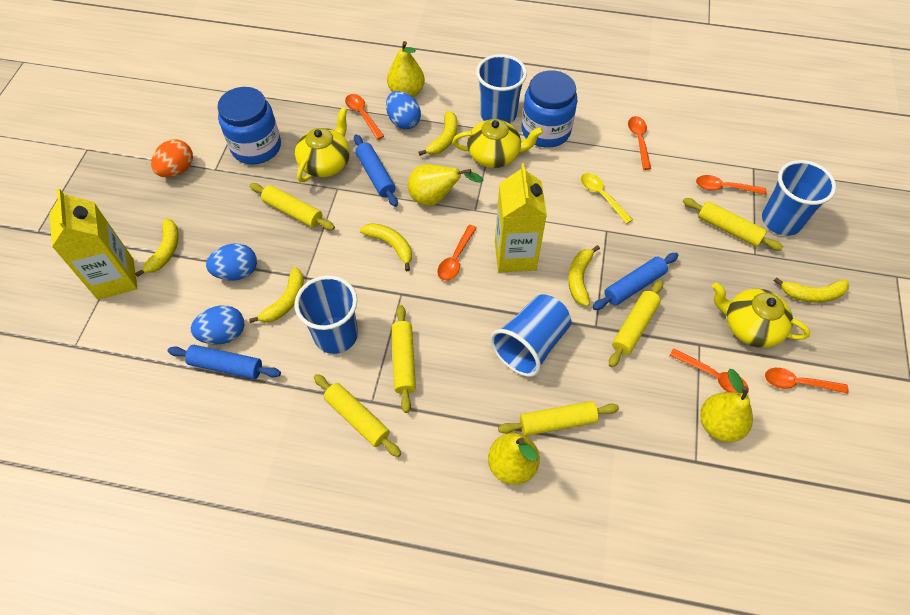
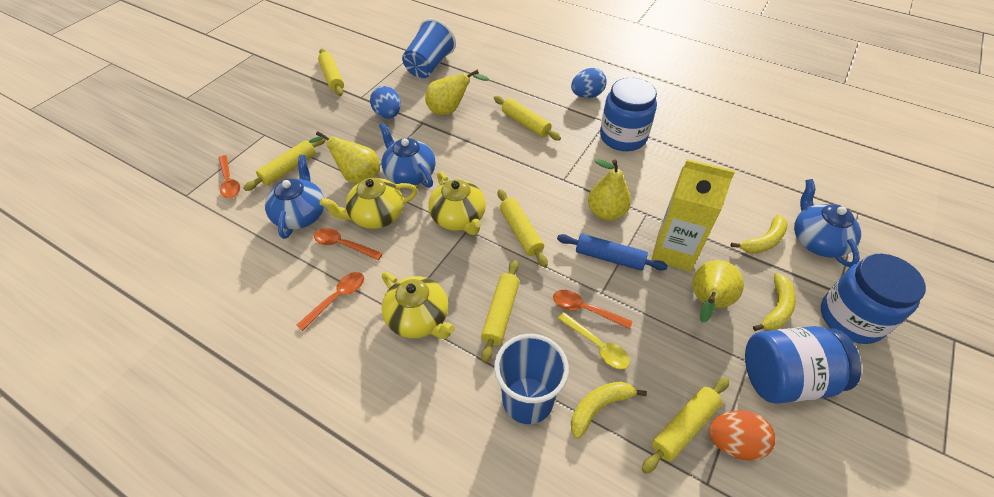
blue cup: 4 -> 2
blue egg: 3 -> 2
blue jar: 2 -> 3
blue rolling pin: 3 -> 1
blue teapot: 0 -> 3
orange spoon: 6 -> 4
yellow banana: 6 -> 3
yellow carton: 2 -> 1

